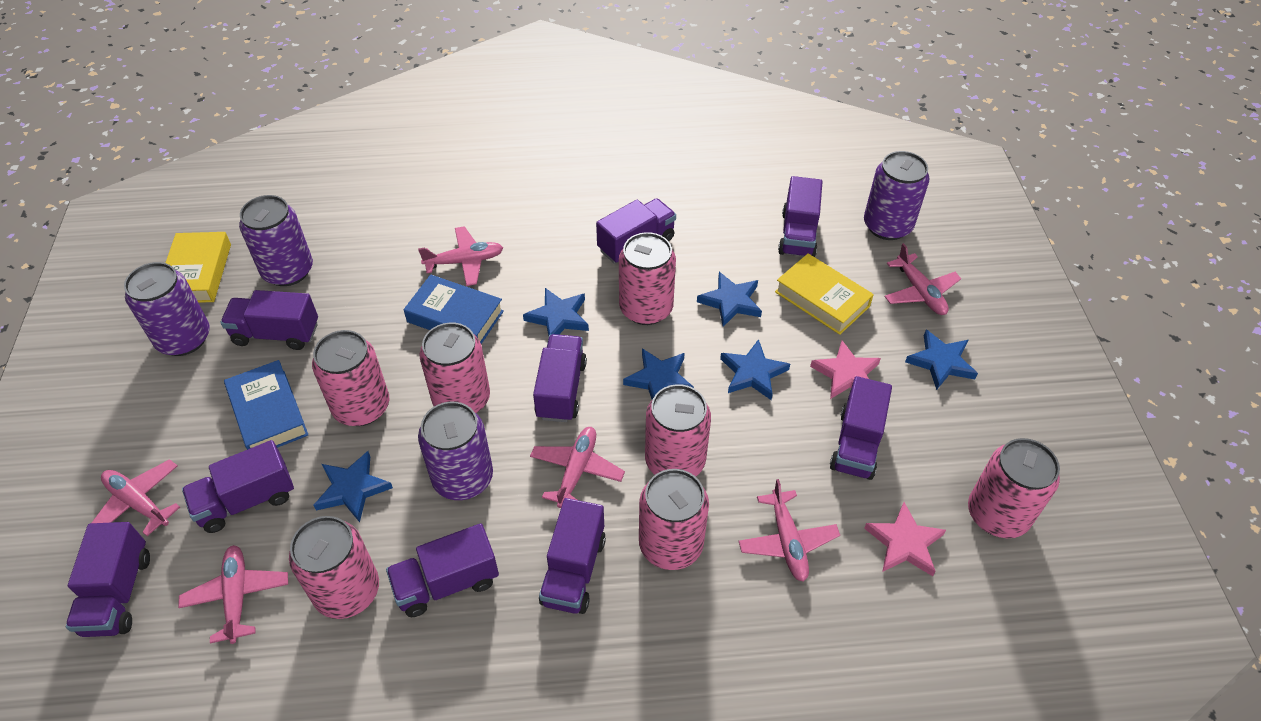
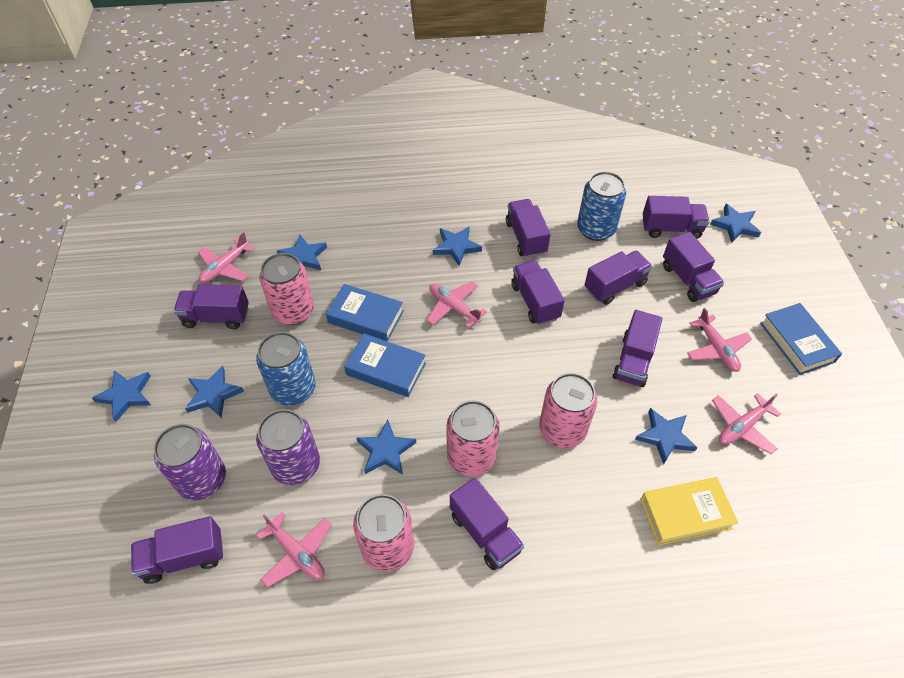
blue book: 2 -> 3
blue can: 0 -> 2
blue star: 6 -> 7
pink can: 7 -> 4
pink plane: 6 -> 5
pink star: 2 -> 0
purple can: 4 -> 2
yellow book: 2 -> 1

